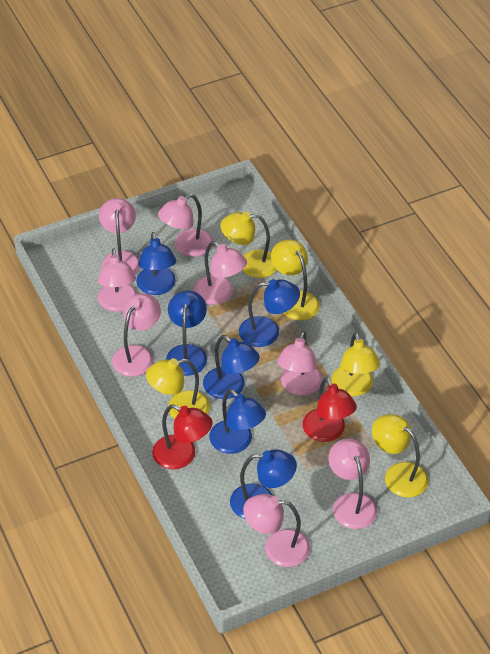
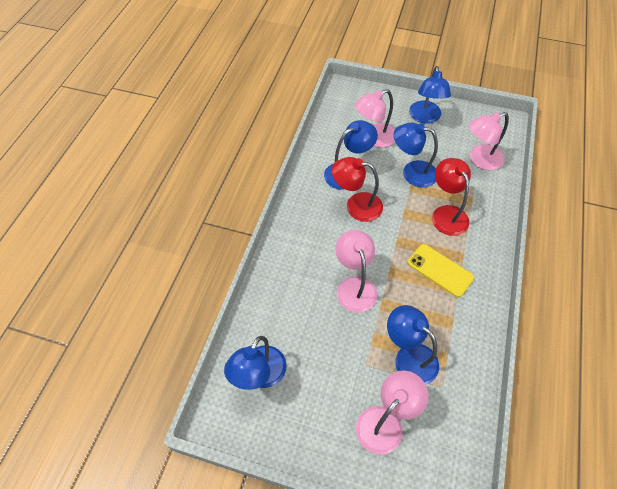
blue lamp: 6 -> 5
pink lamp: 8 -> 4
yellow lamp: 5 -> 0
yellow phone: 0 -> 1

